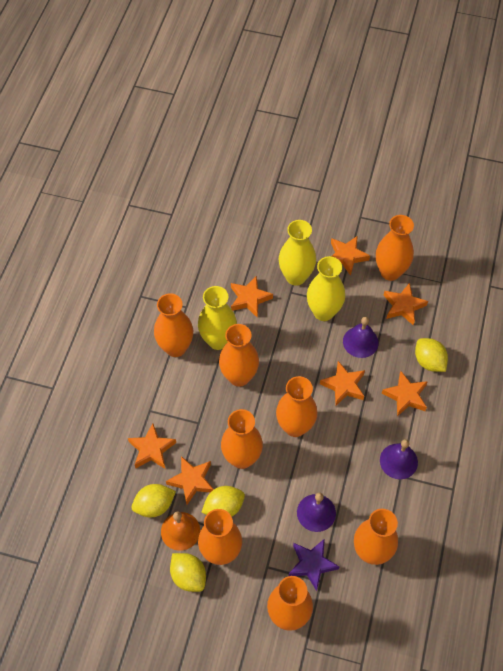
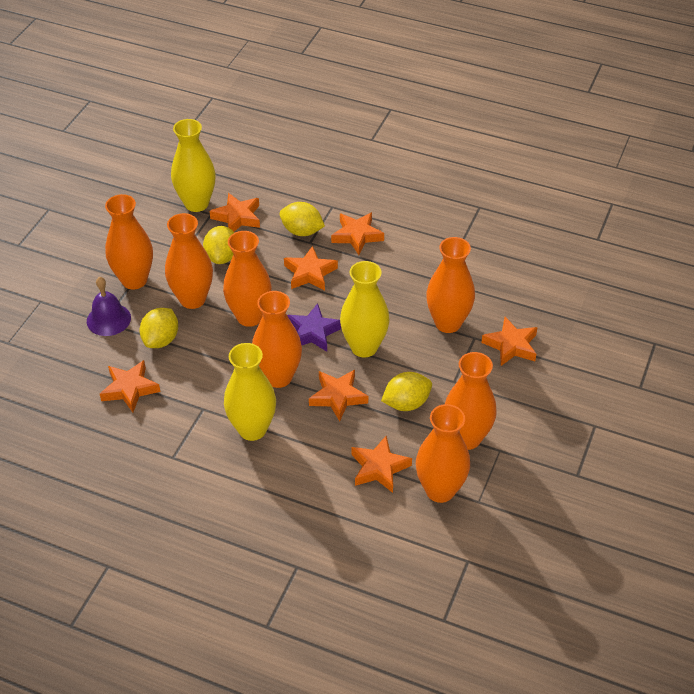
orange bell: 1 -> 0
orange vase: 8 -> 7
purple bell: 3 -> 1

